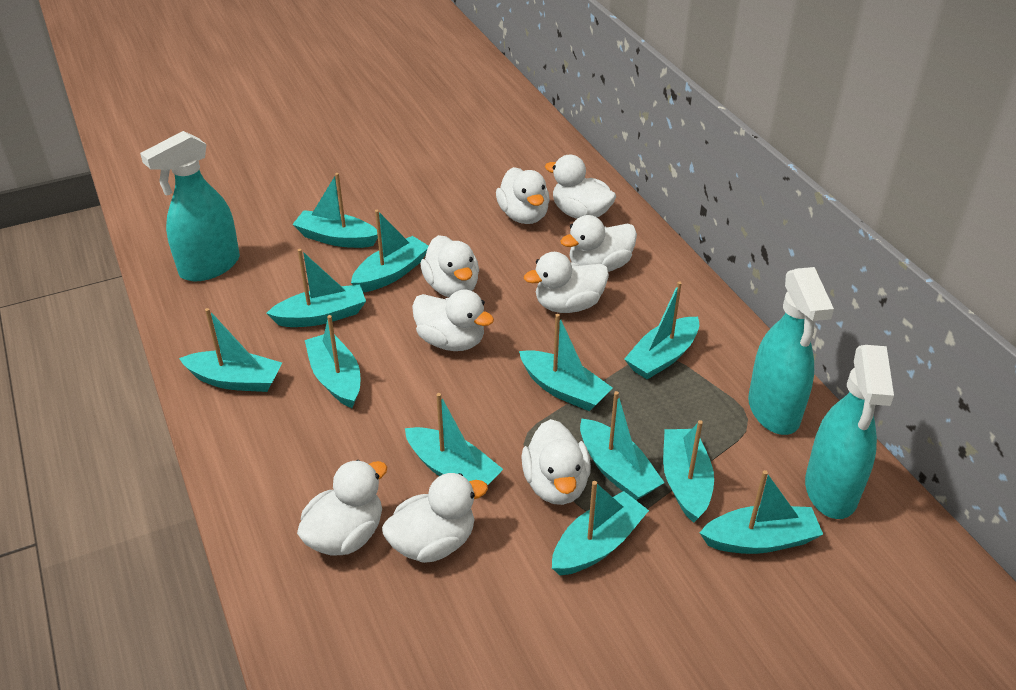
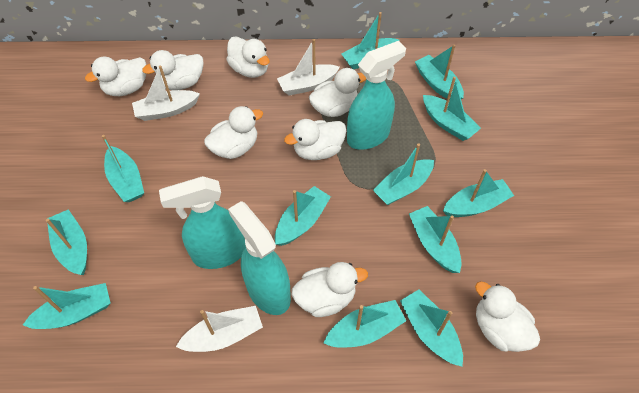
white boat: 0 -> 3
white duck: 9 -> 8

